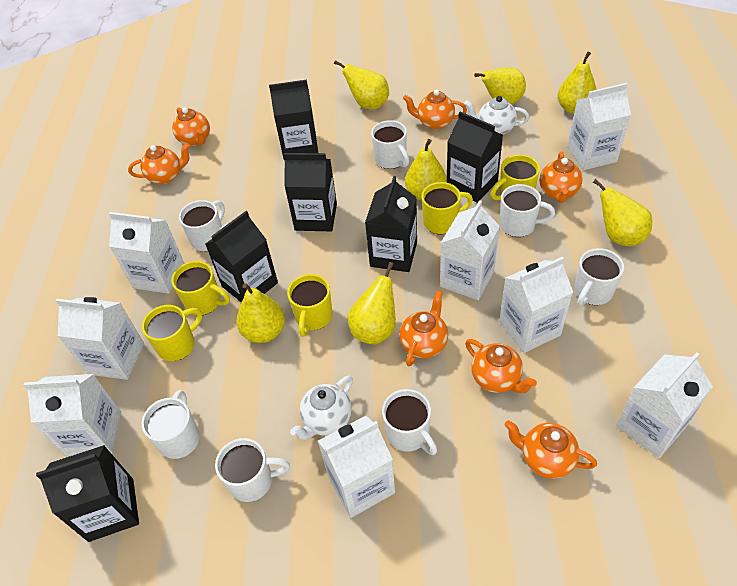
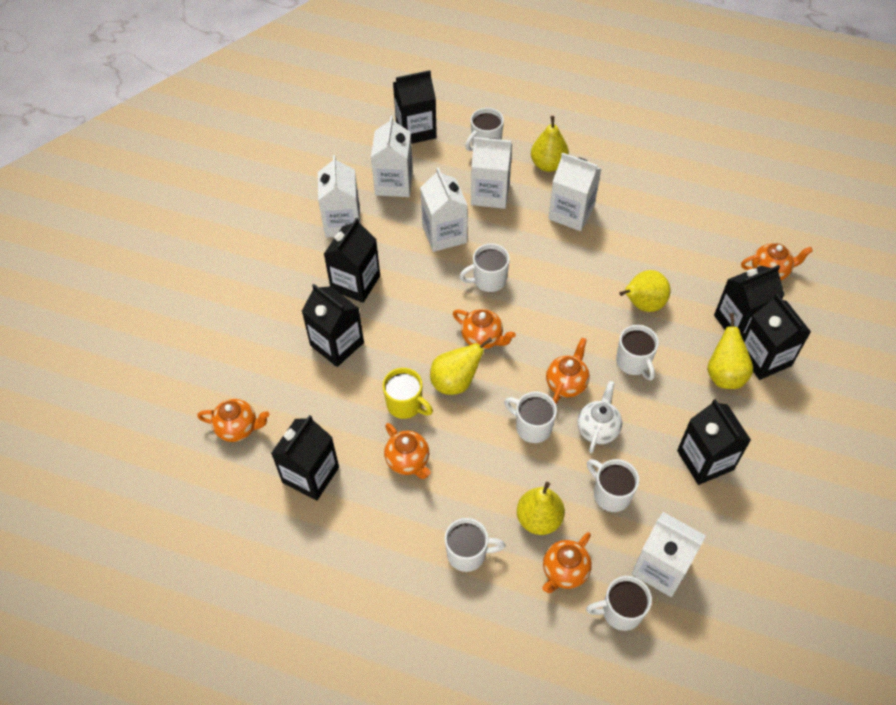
black carton: 6 -> 7
orange teapot: 7 -> 6
white carton: 8 -> 6
white teapot: 2 -> 1
yellow mug: 5 -> 1
yellow pear: 7 -> 5

